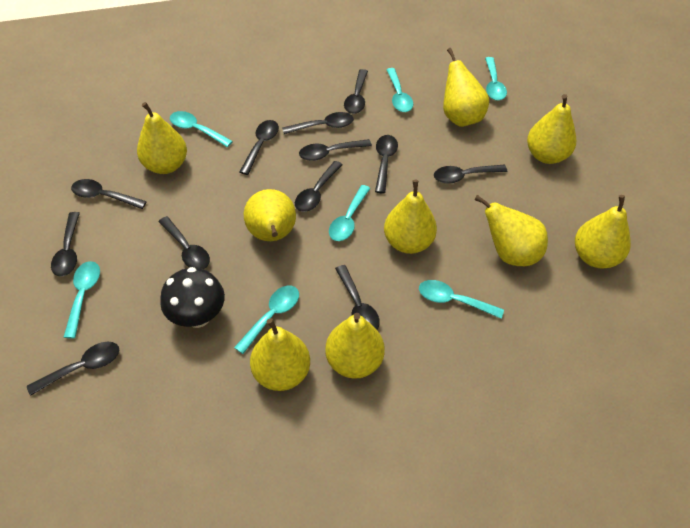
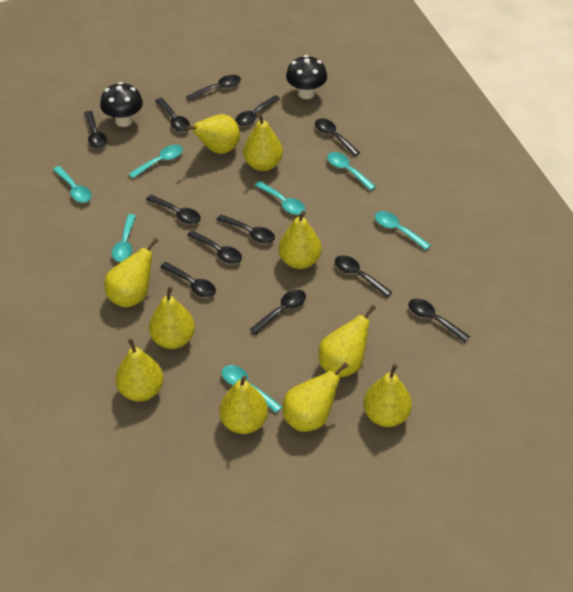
black mushroom: 1 -> 2
yellow pear: 9 -> 10

